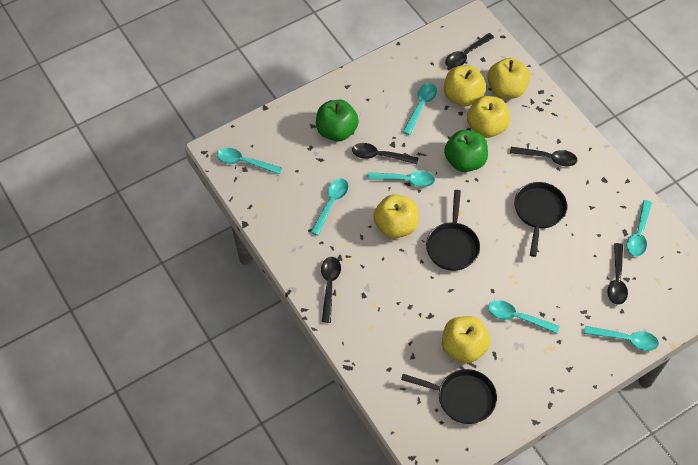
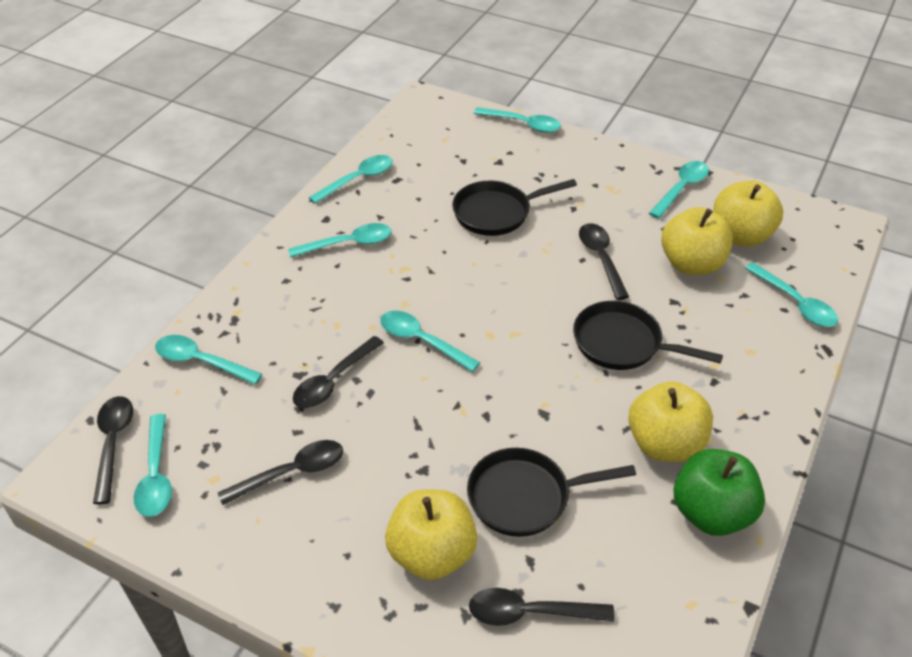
green apple: 2 -> 1
turquoise spoon: 7 -> 8
yellow apple: 5 -> 4

